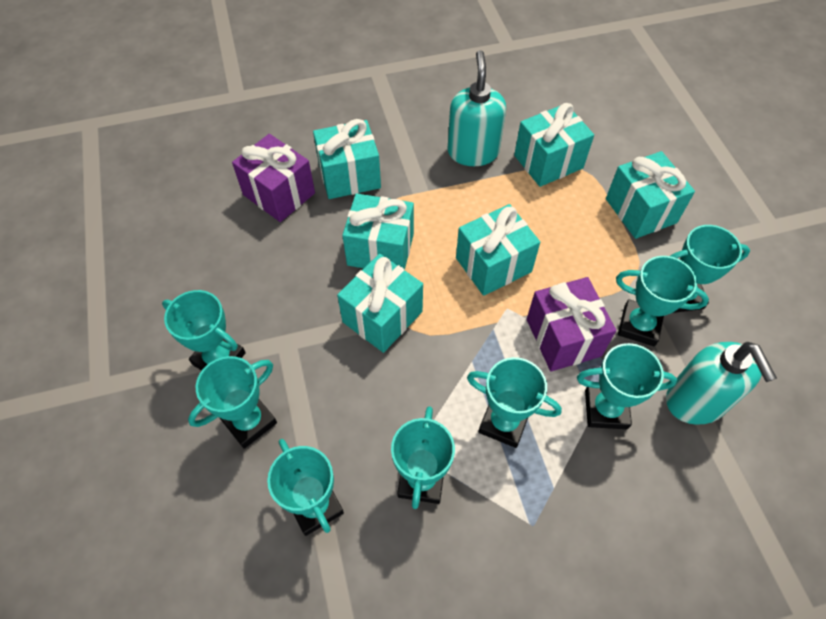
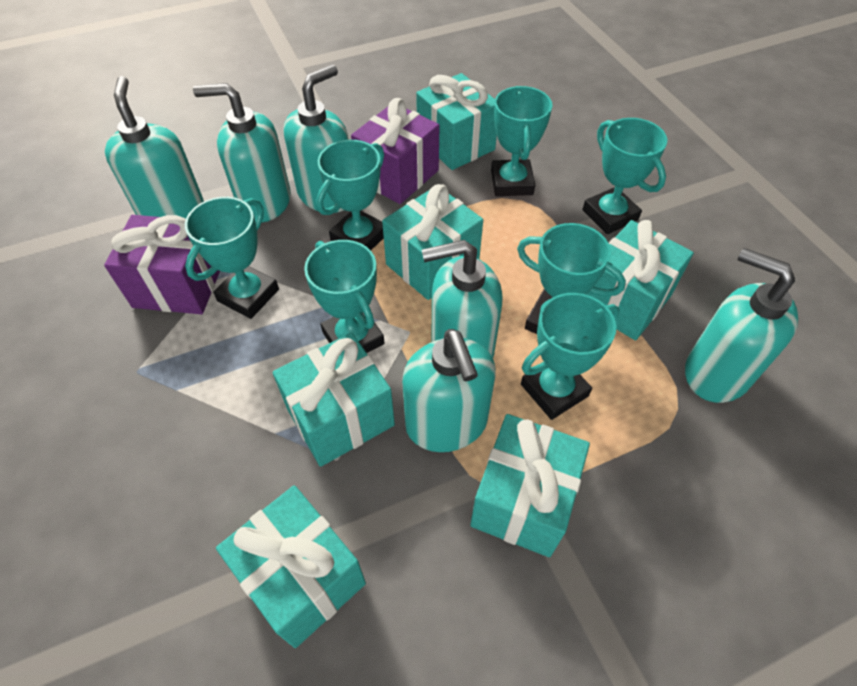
turquoise soap dispenser: 2 -> 6
turquoise trophy: 8 -> 7

